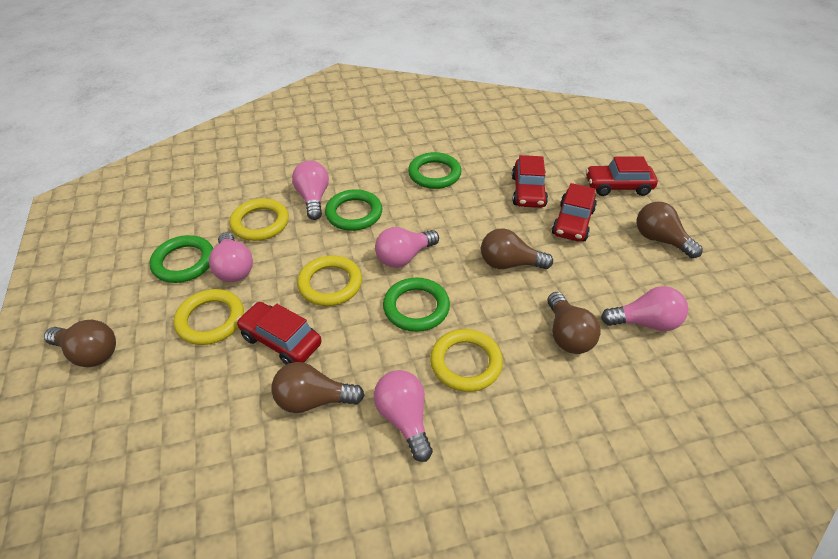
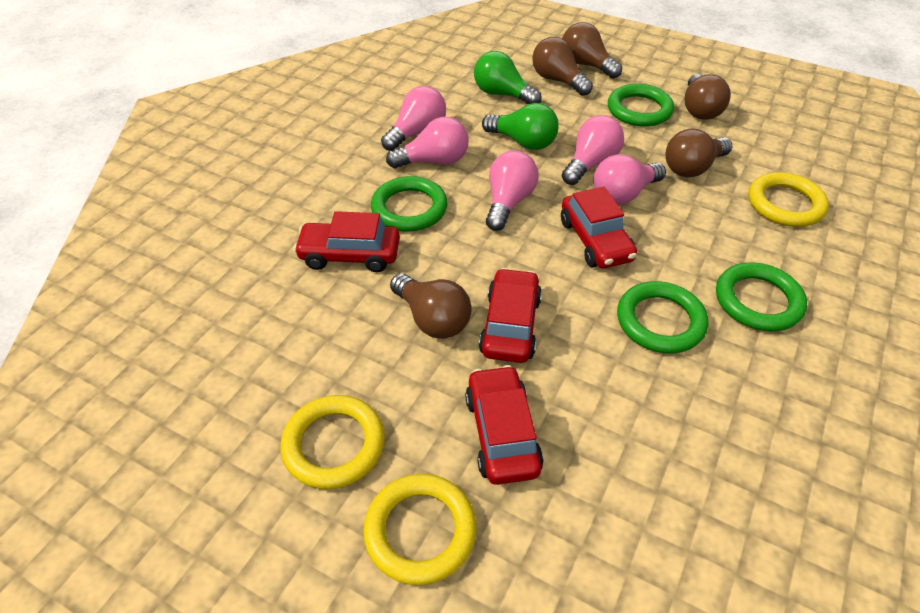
green light bulb: 0 -> 2
yellow ring: 4 -> 3

